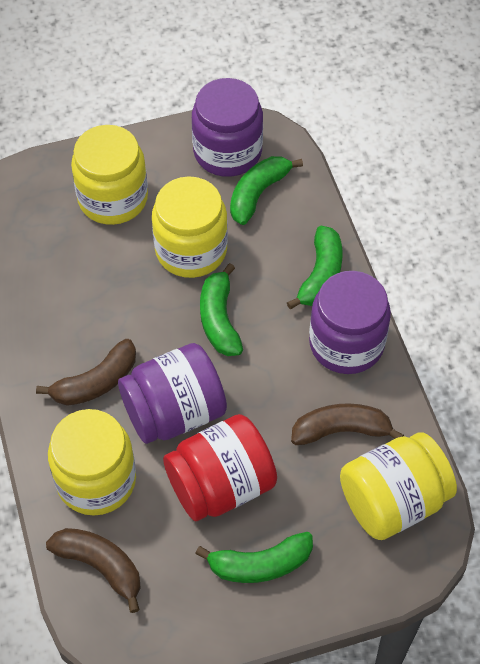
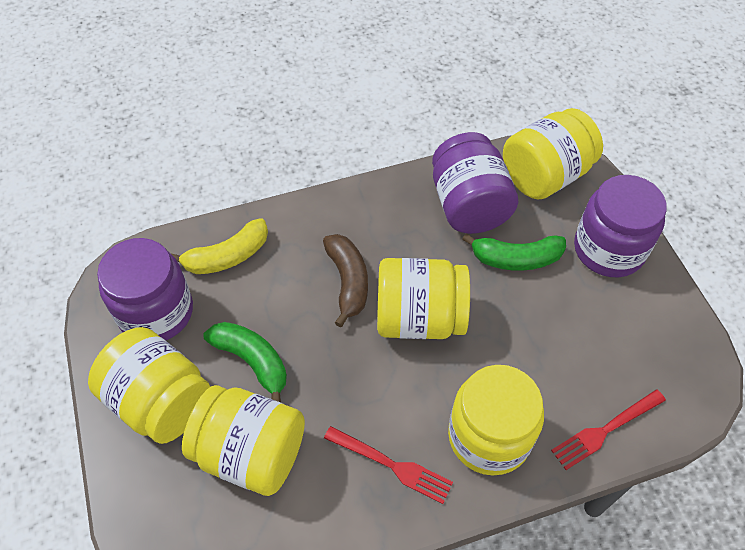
brown banana: 3 -> 1
green banana: 4 -> 2
red fork: 0 -> 2
red jar: 1 -> 0
yellow banana: 0 -> 1
yellow jar: 4 -> 5

